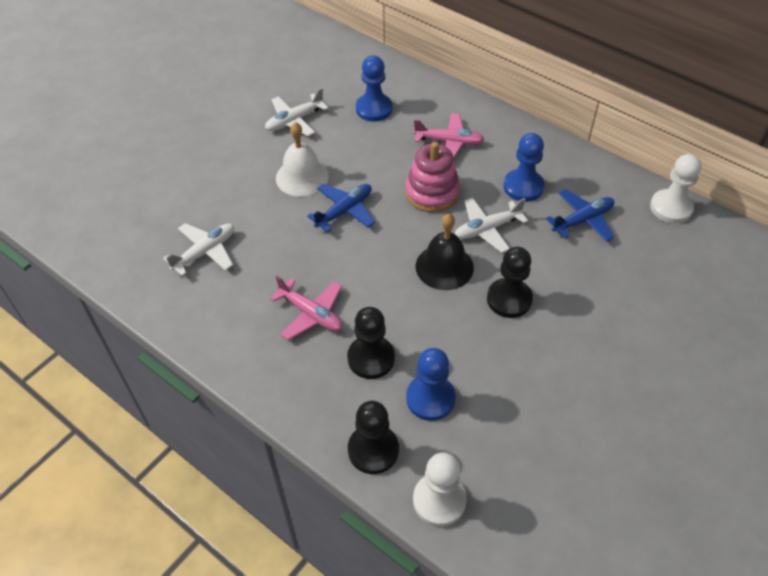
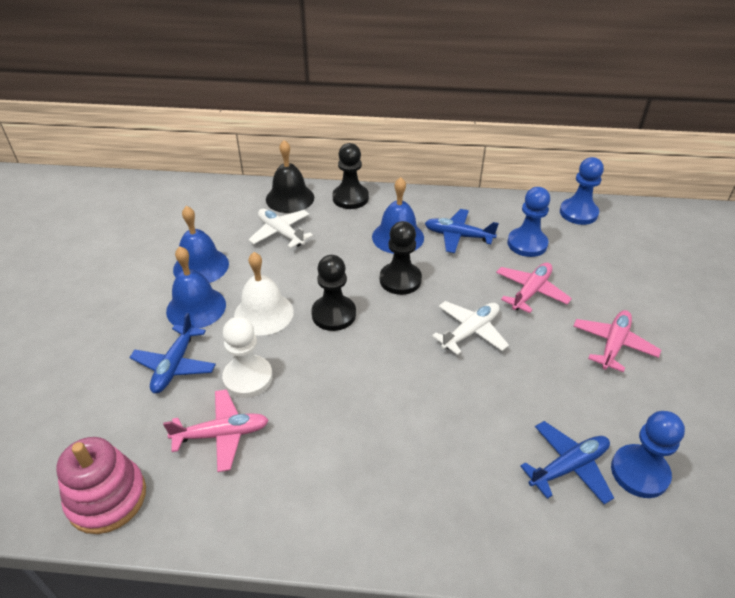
blue bell: 0 -> 3
blue plane: 2 -> 3
pink plane: 2 -> 3
white pawn: 2 -> 1
white plane: 3 -> 2

